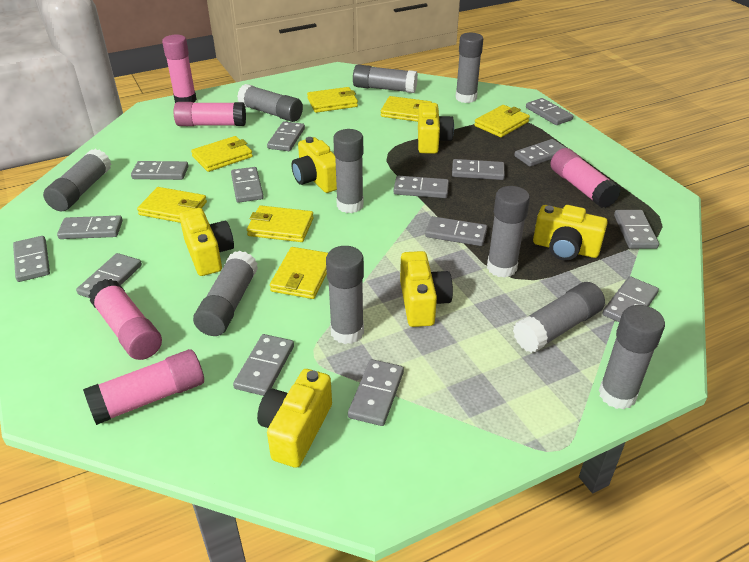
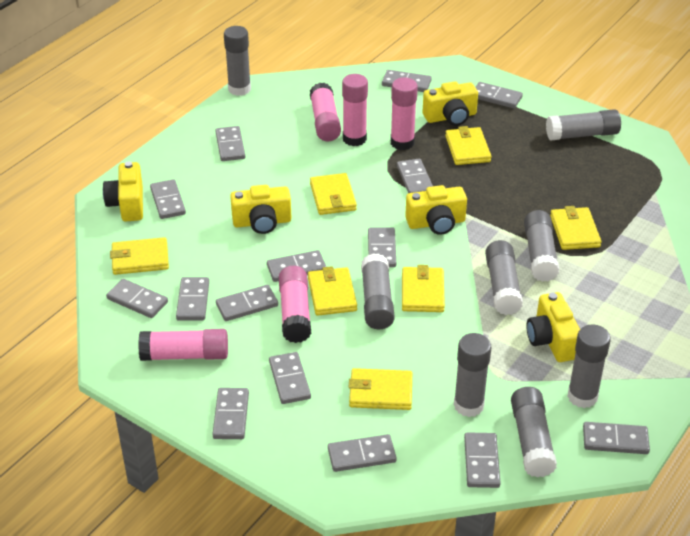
grey glue stick: 10 -> 8
yellow camera: 6 -> 5

